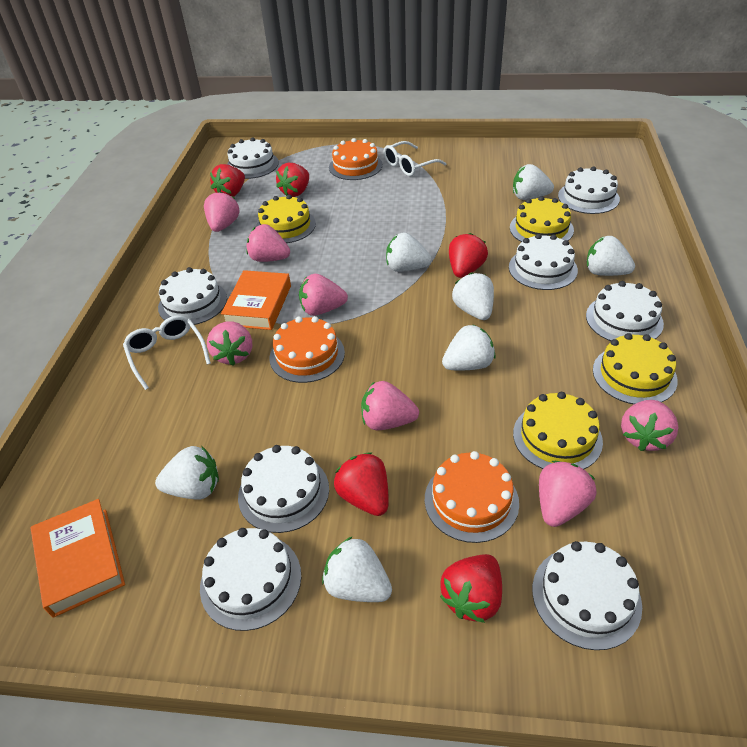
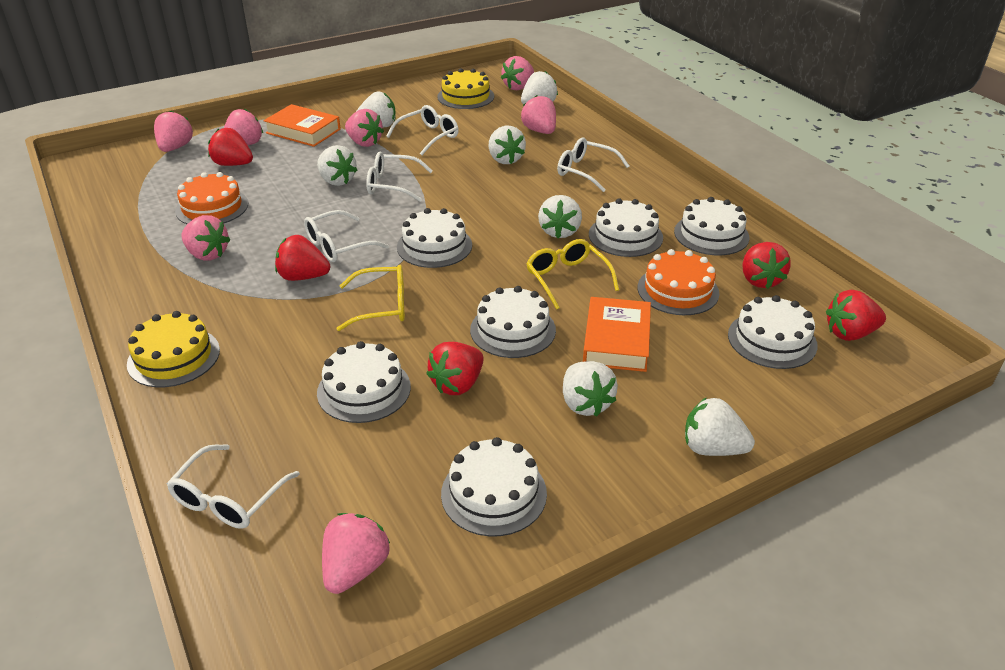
orange cake: 3 -> 2
white cake: 8 -> 7
white glasses: 2 -> 5
yellow cake: 4 -> 2
yellow glasses: 0 -> 2

